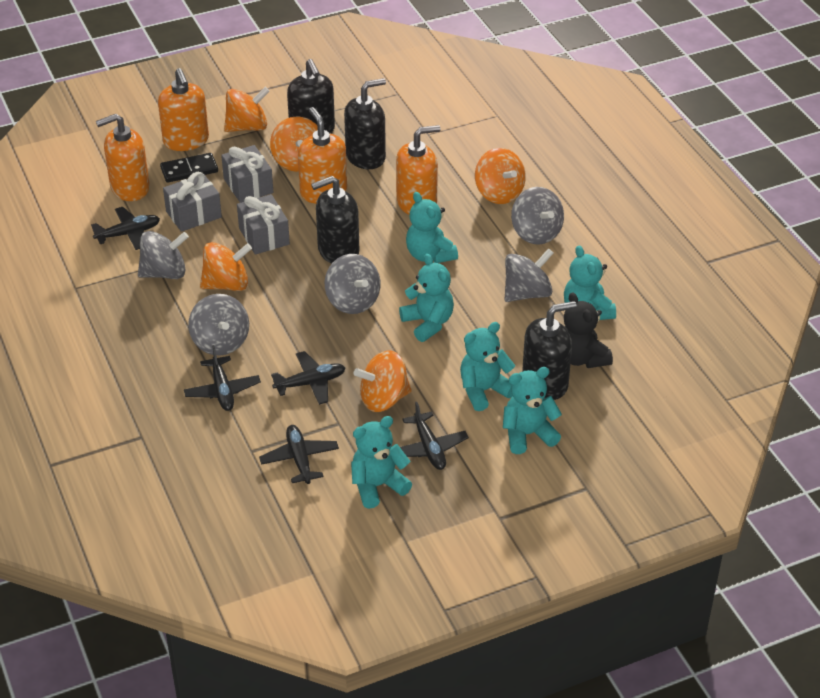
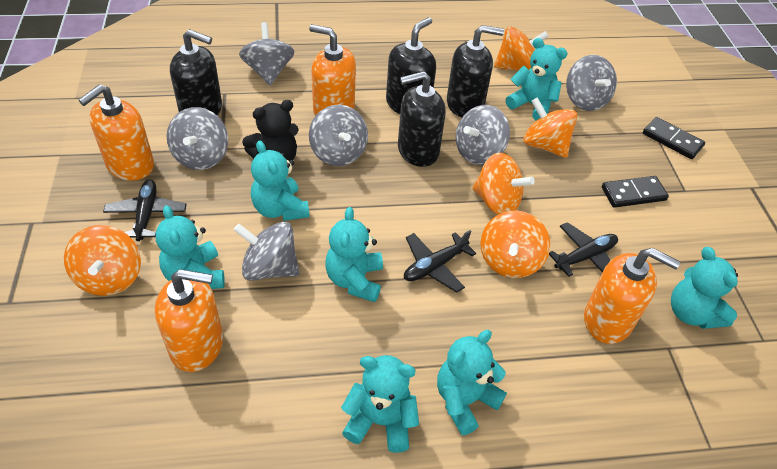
black domino: 1 -> 2
black plane: 5 -> 3
grey gift: 3 -> 0
grey spinning top: 5 -> 6
turquoise teddy bear: 6 -> 7

